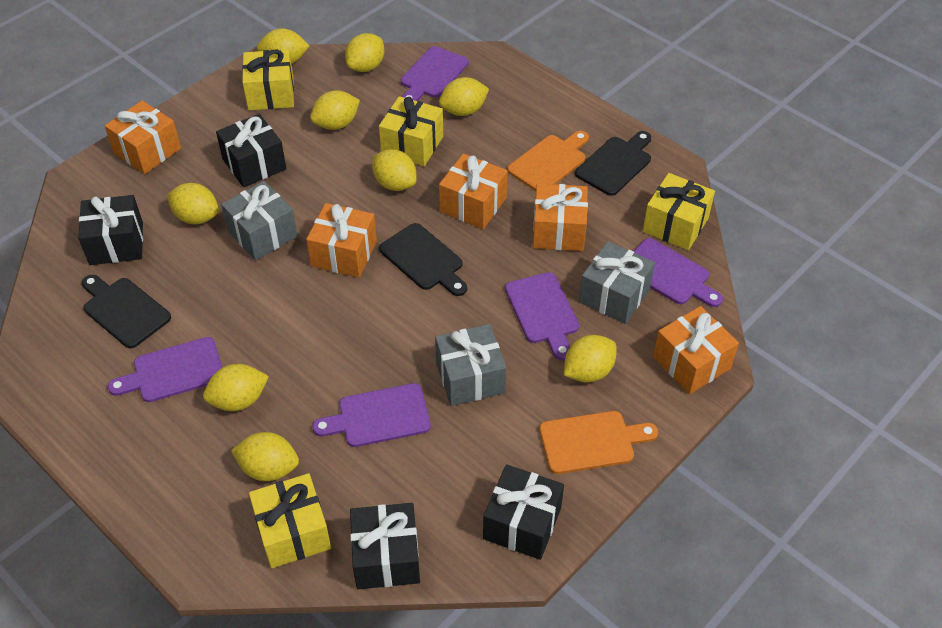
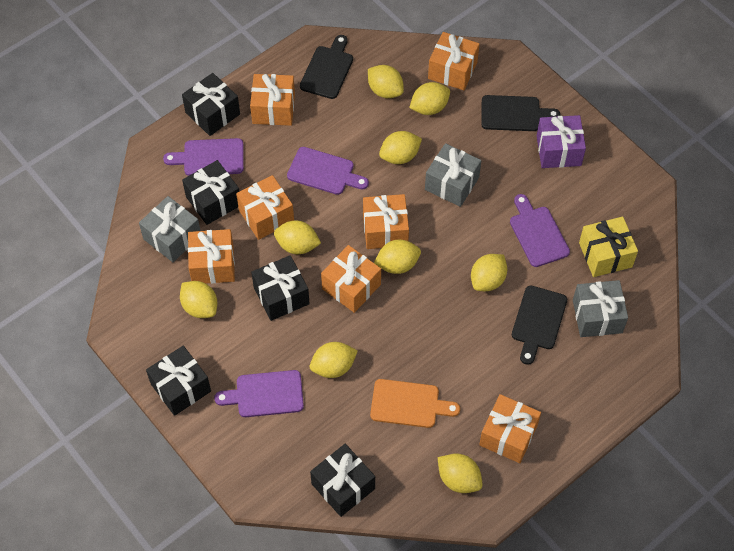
black gift: 4 -> 5
orange cutting board: 2 -> 1
orange gift: 5 -> 7
purple cutting board: 5 -> 4
purple gift: 0 -> 1
yellow gift: 4 -> 1

